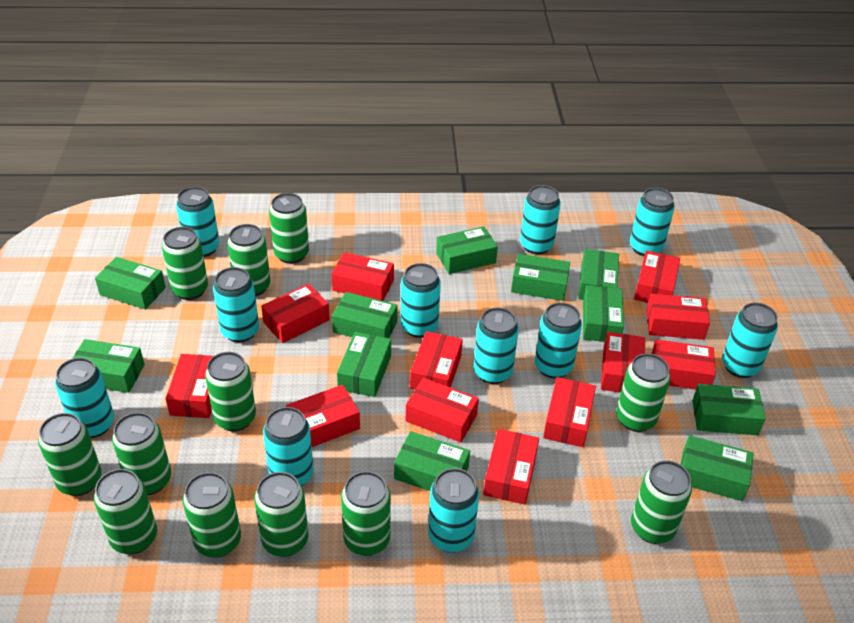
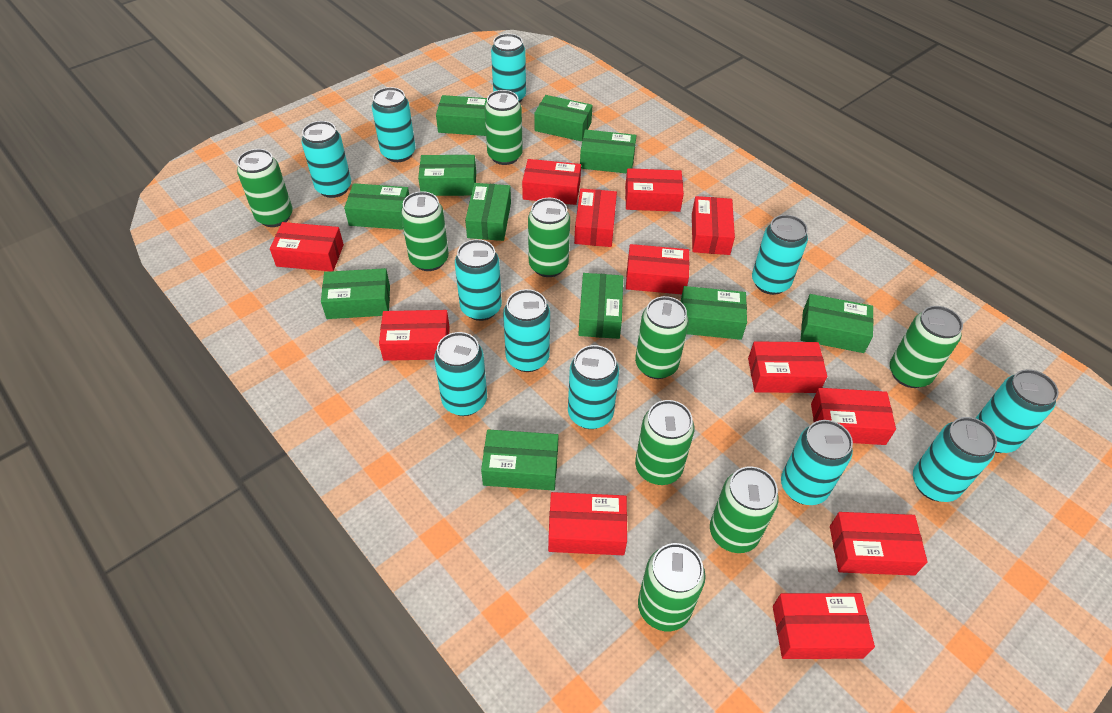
green can: 12 -> 9

